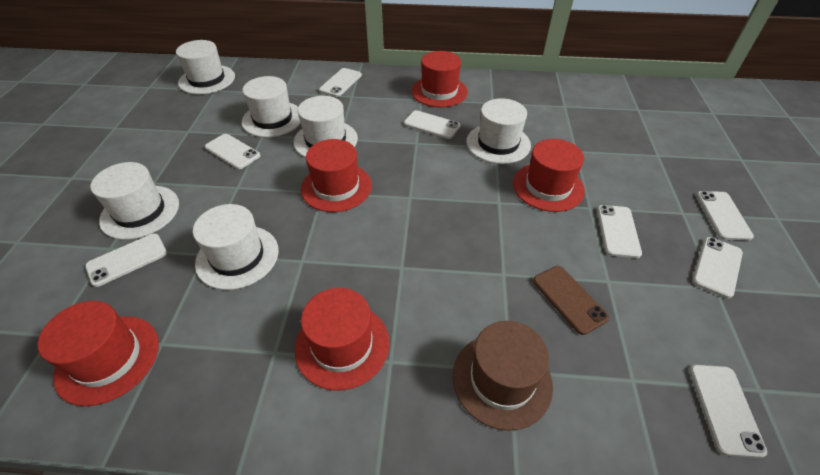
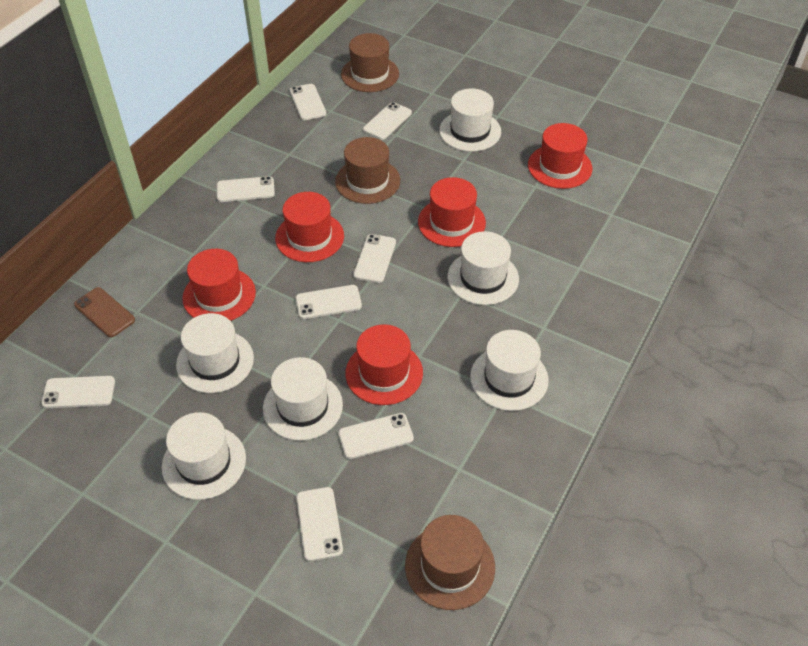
brown hat: 1 -> 3

